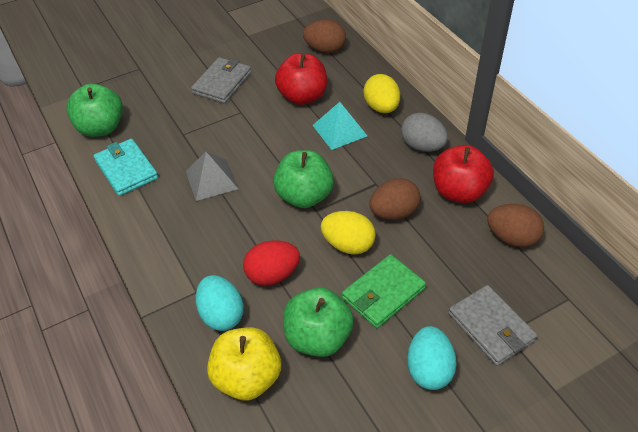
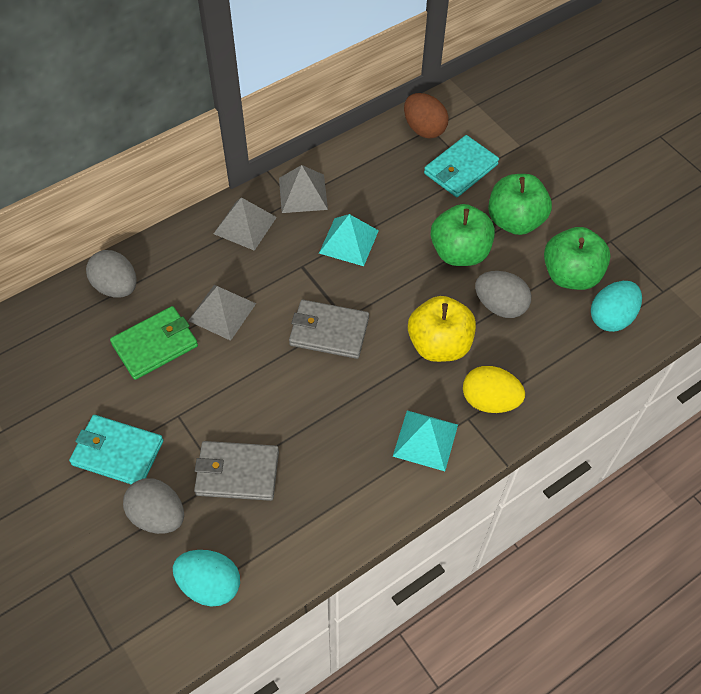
brown egg: 3 -> 1
grey egg: 1 -> 3
grey pyramid: 1 -> 3
red apple: 2 -> 0
red egg: 1 -> 0
turquoise pyramid: 1 -> 2
turquoise wallet: 1 -> 2
yellow egg: 2 -> 1

